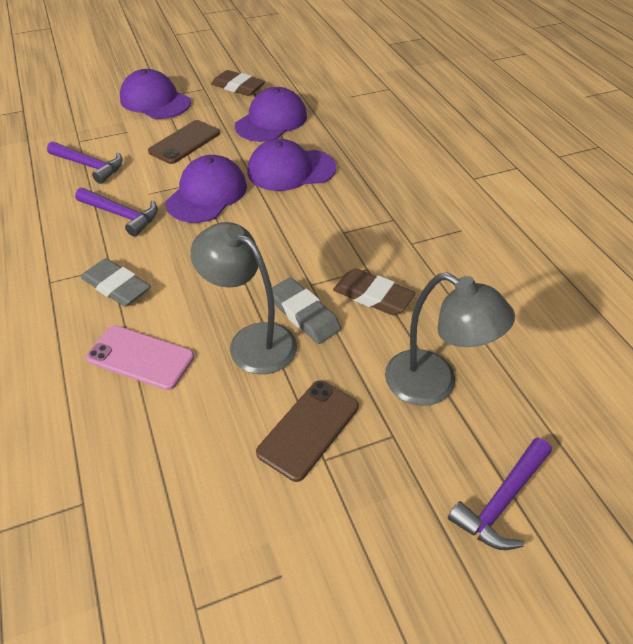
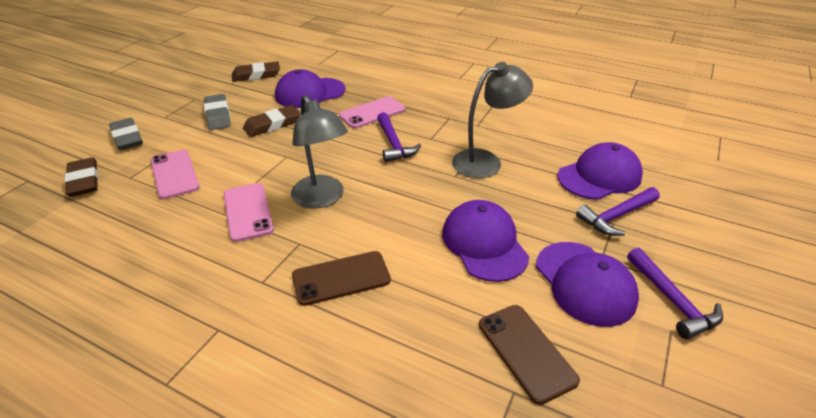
brown eraser: 2 -> 3
pink phone: 1 -> 3

